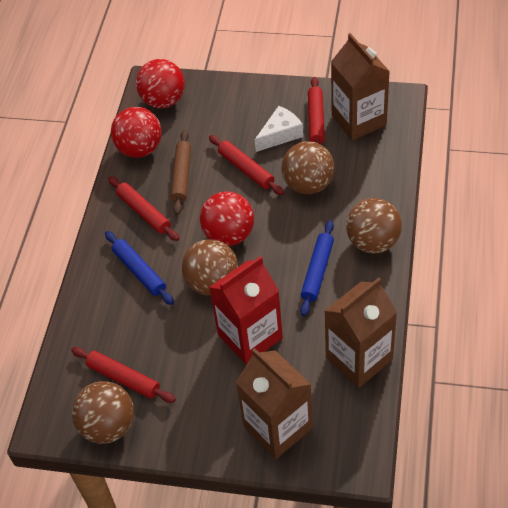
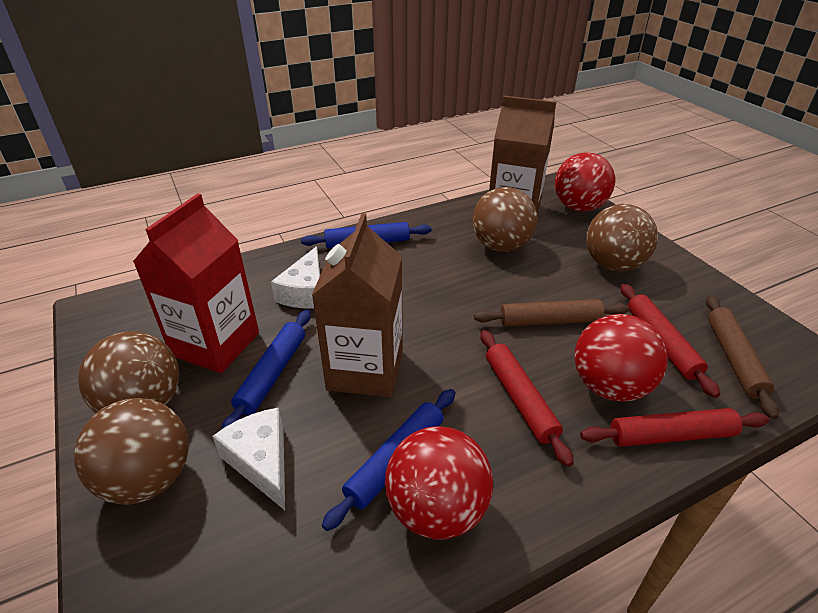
blue rolling pin: 2 -> 3
brown carton: 3 -> 2
brown rolling pin: 1 -> 2
red rolling pin: 4 -> 3
white cheese: 1 -> 2

